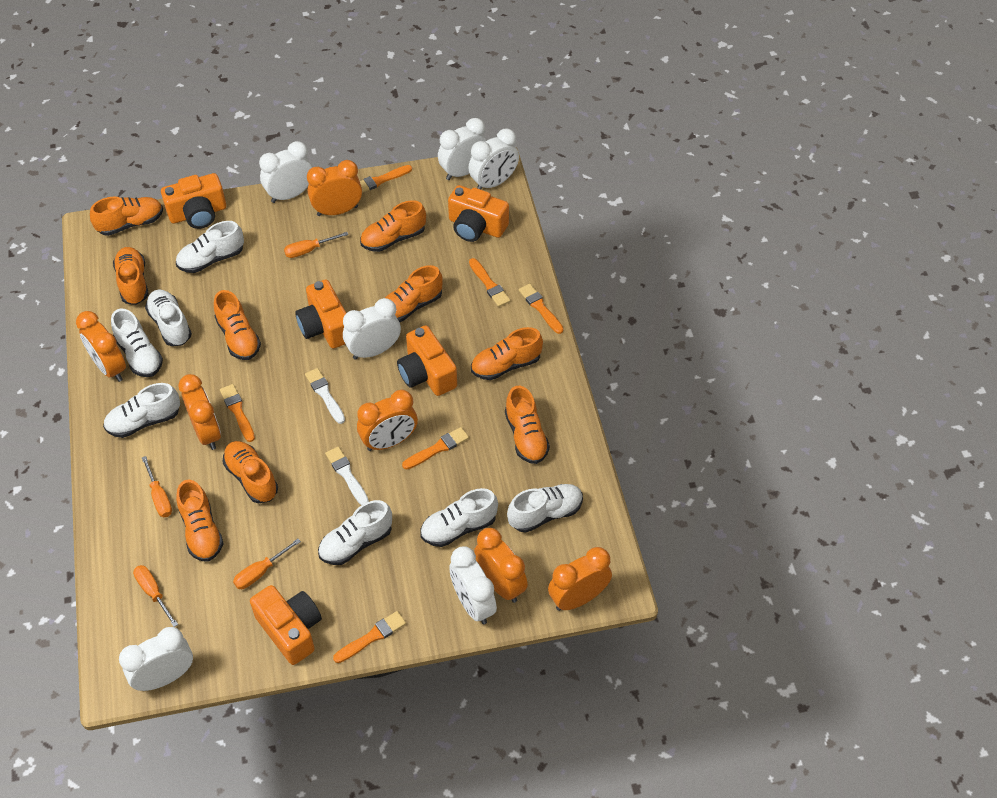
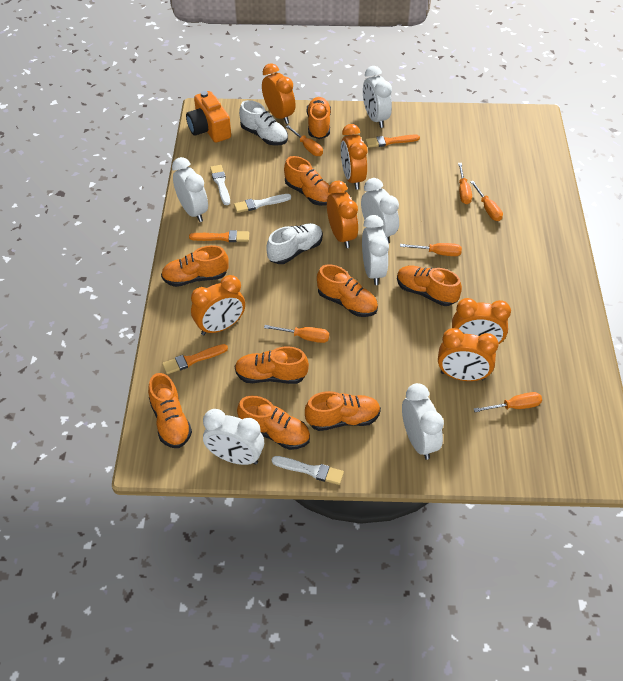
orange brush: 6 -> 3
orange camera: 5 -> 1
orange screwdriver: 4 -> 6
white brush: 2 -> 3
white shoe: 7 -> 2

